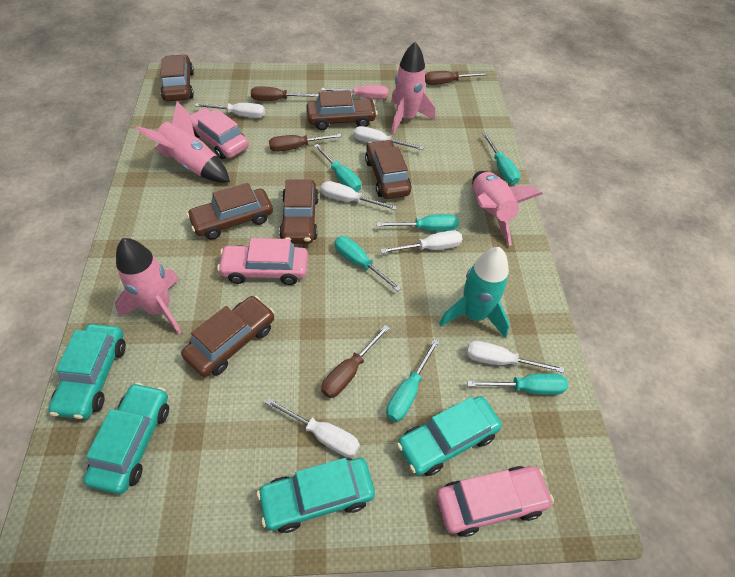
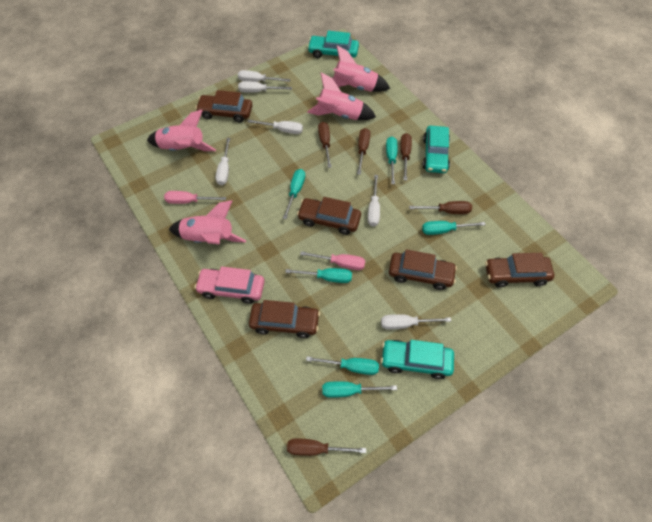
brown car: 6 -> 5
brown screwdriver: 4 -> 5
pink car: 3 -> 1
pink screwdriver: 1 -> 2
turquoise car: 4 -> 3
turquoise rocket: 1 -> 0

